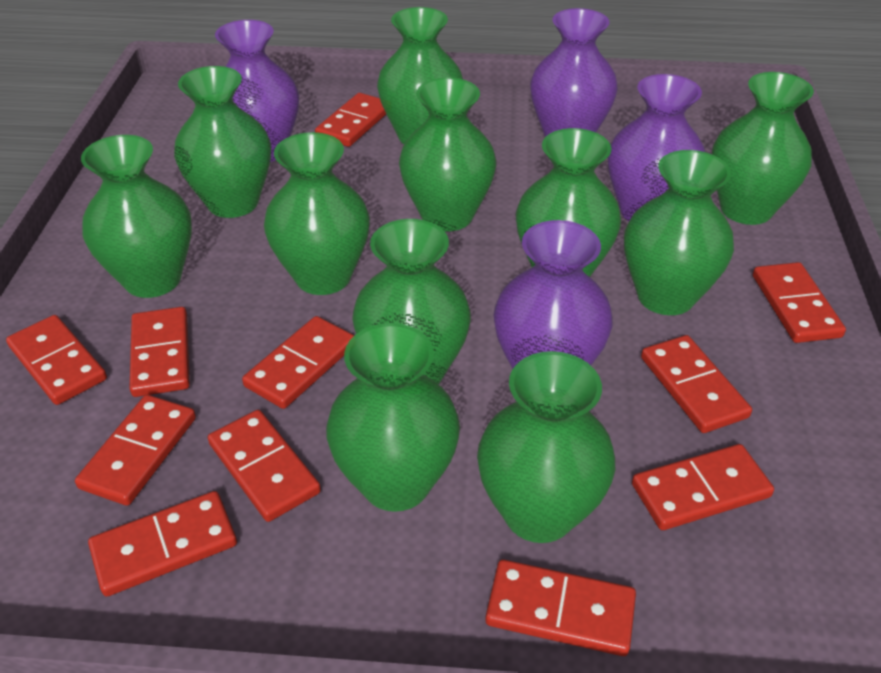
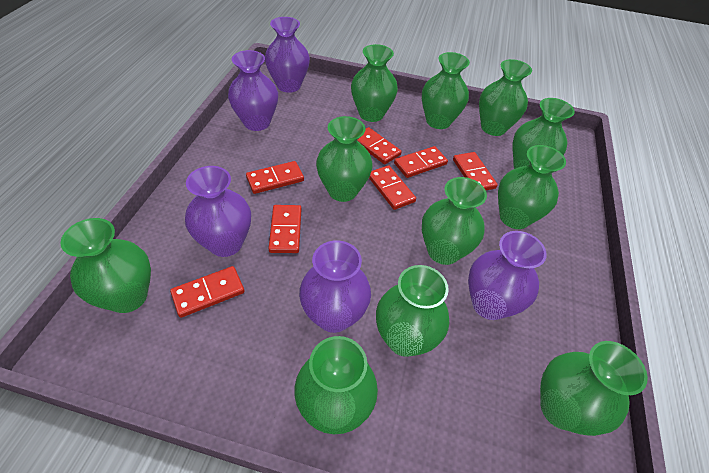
purple vase: 4 -> 5
red domino: 11 -> 7

